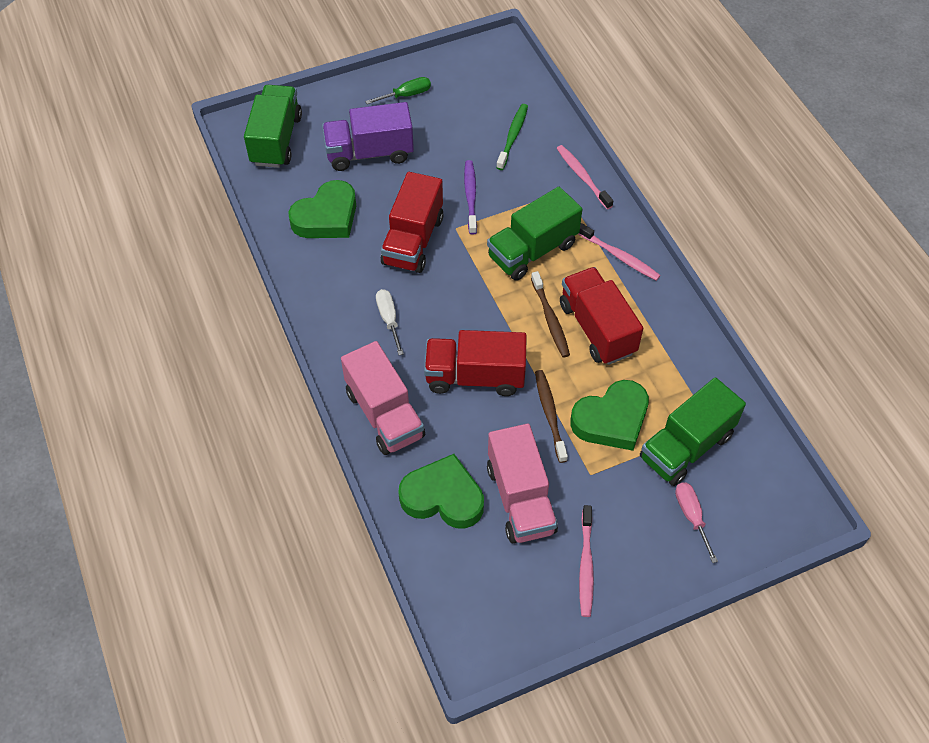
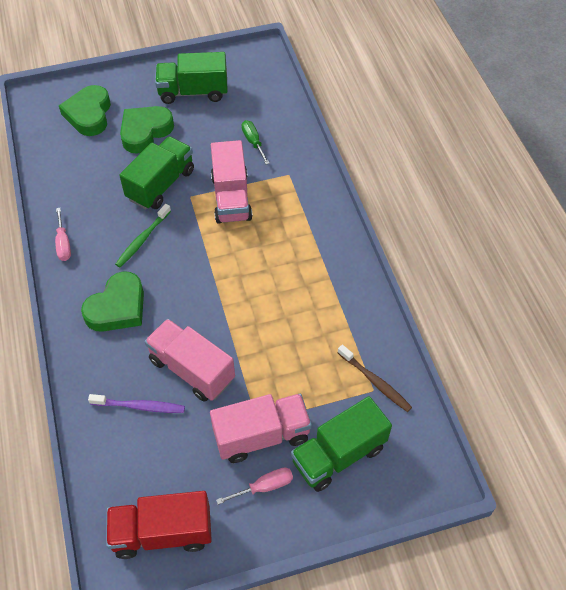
brown toothbrush: 2 -> 1
pink screwdriver: 1 -> 2
pink toothbrush: 3 -> 0
pink truck: 2 -> 3
purple truck: 1 -> 0
red truck: 3 -> 1
white screwdriver: 1 -> 0

